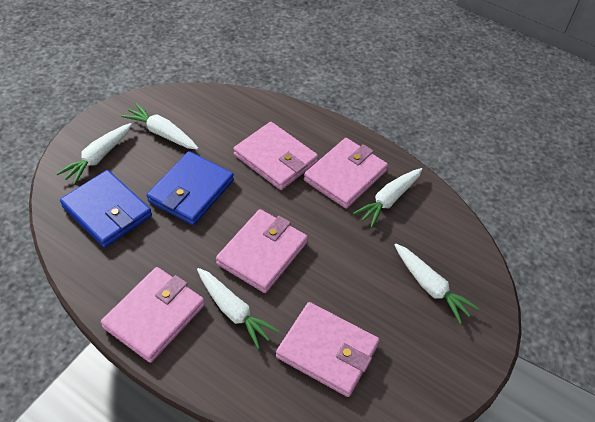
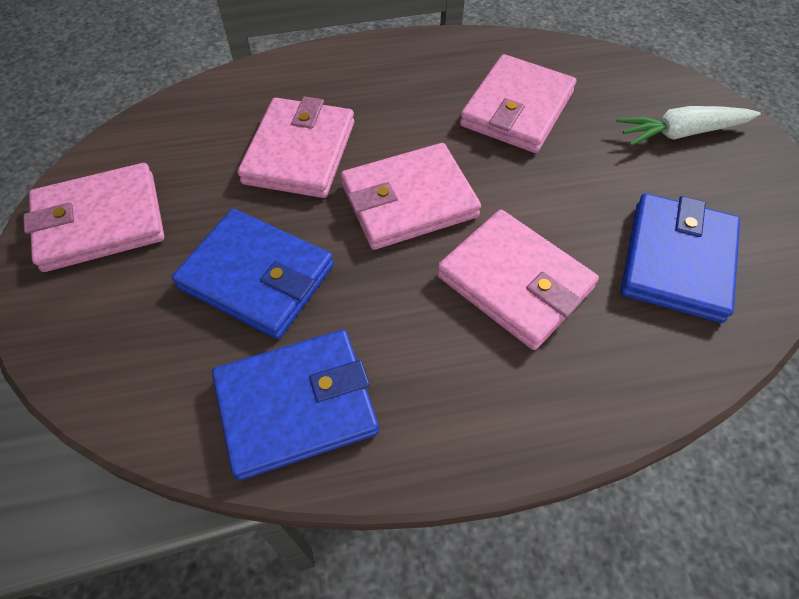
blue wallet: 2 -> 3
white carrot: 5 -> 1

